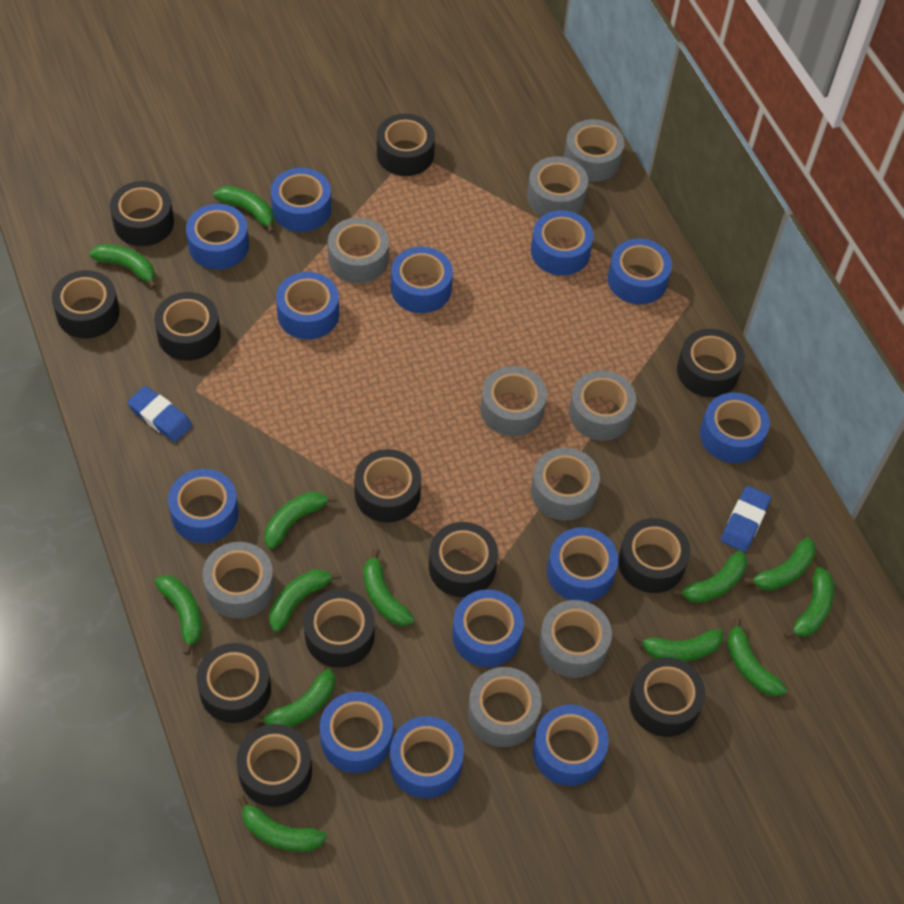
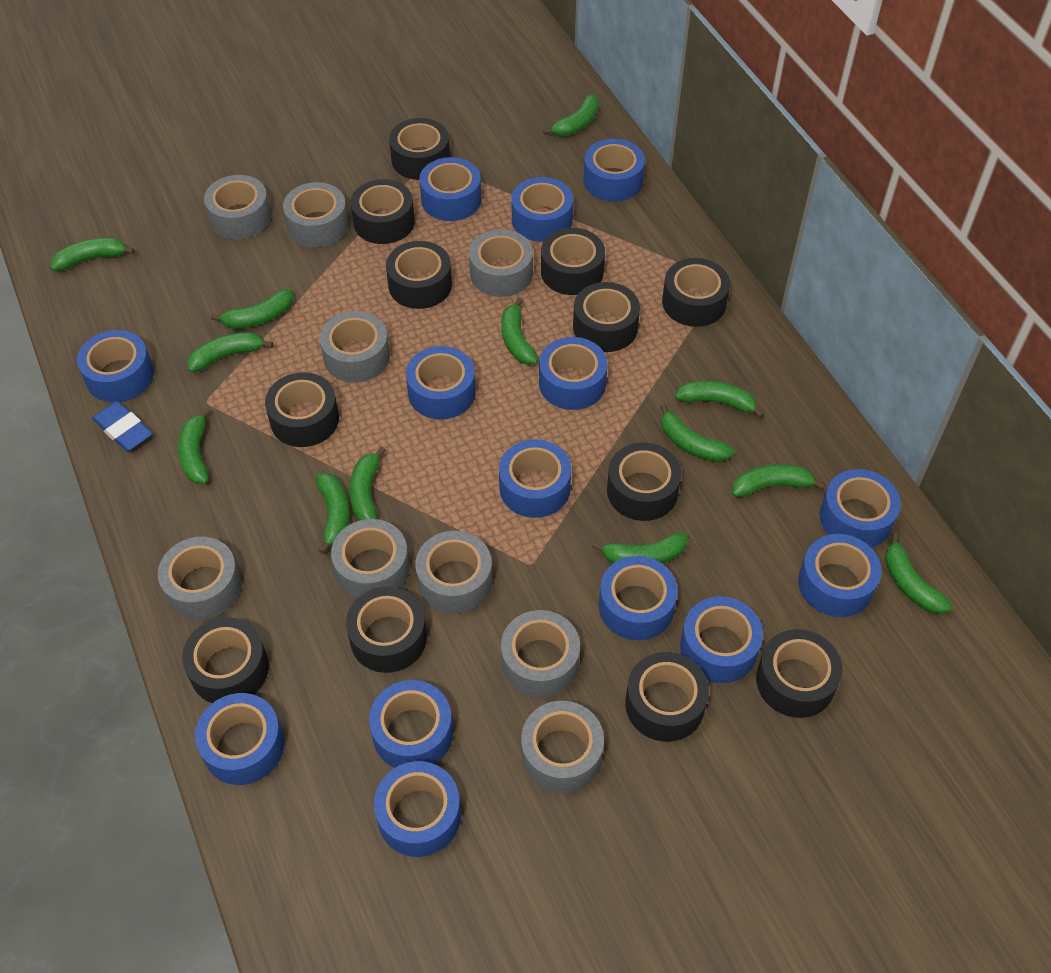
blue eraser: 2 -> 1
blue tape: 13 -> 14

